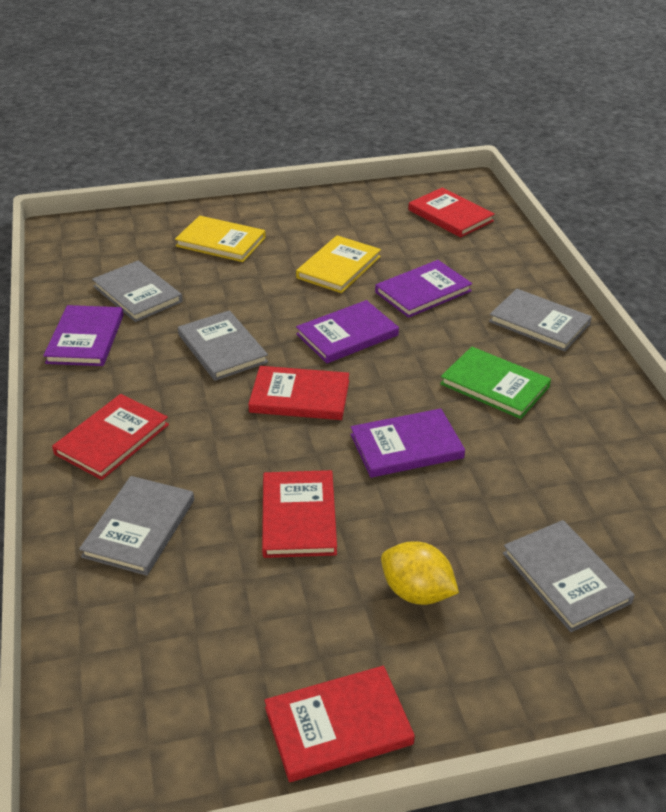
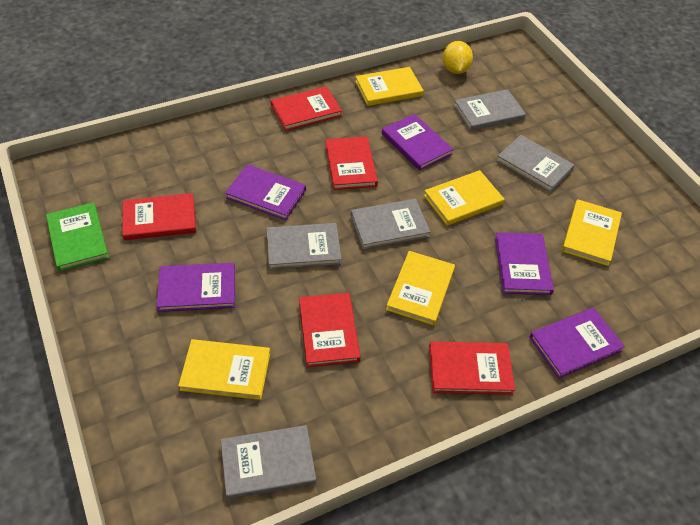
purple book: 4 -> 5
yellow book: 2 -> 5

